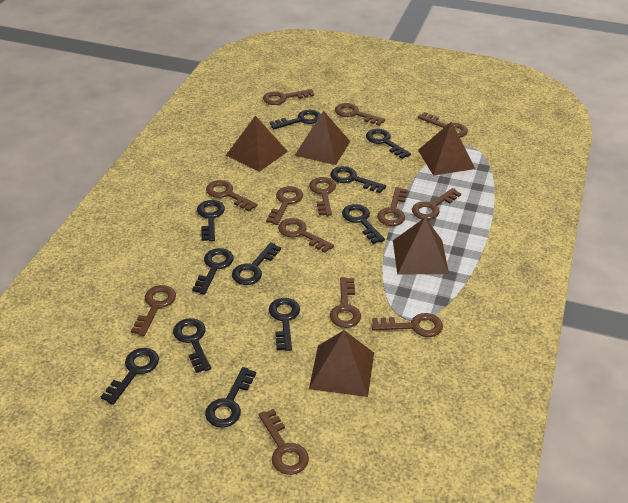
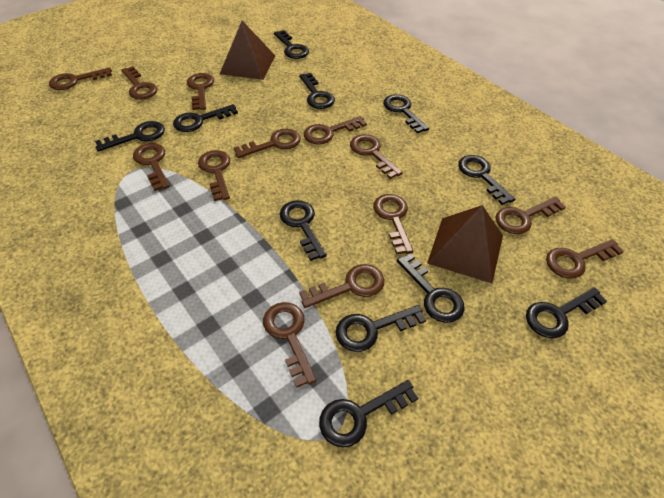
brown pyramid: 5 -> 2

